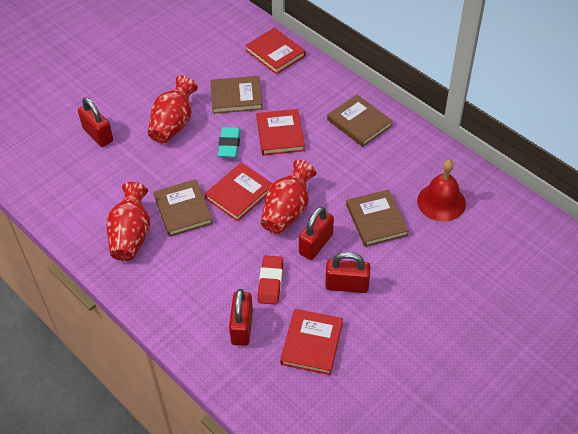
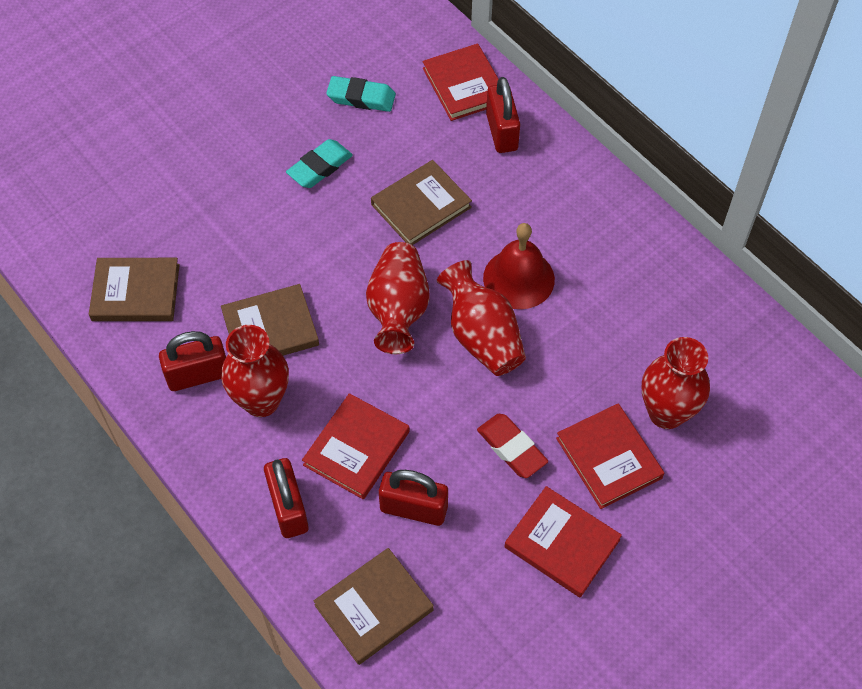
red vase: 3 -> 4
turquoise eraser: 1 -> 2

